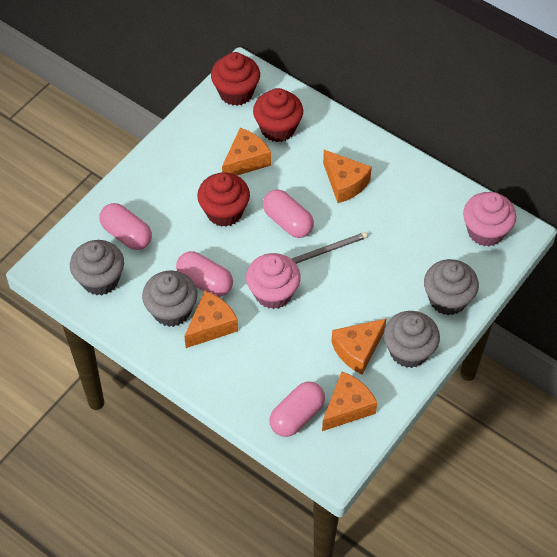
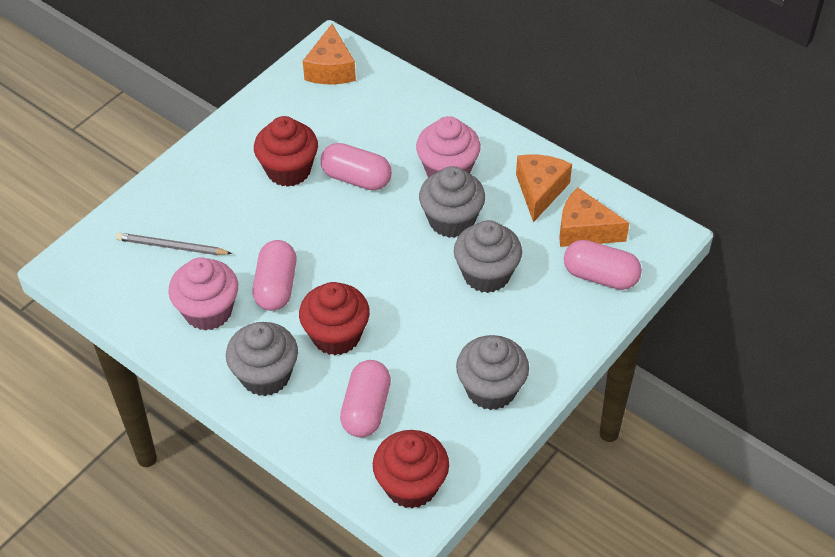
orange cheese: 5 -> 3

